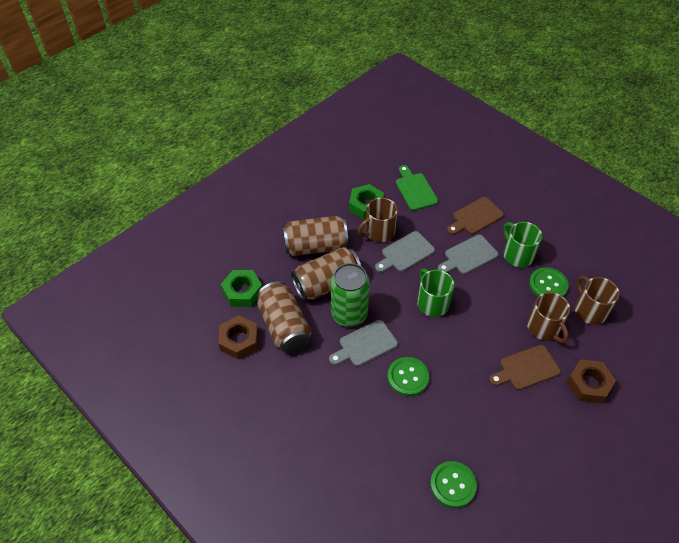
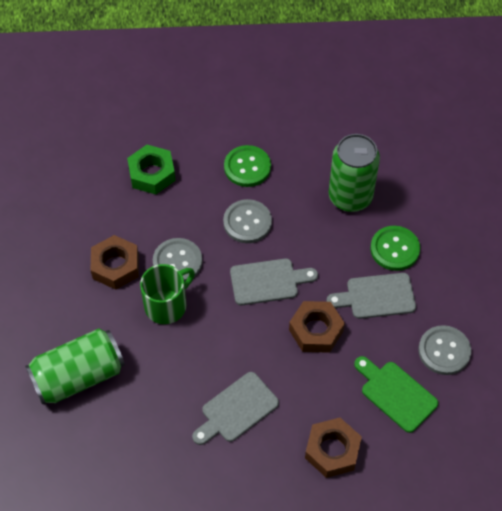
brown can: 3 -> 0
brown cutting board: 2 -> 0
brown mug: 3 -> 0
brown nut: 2 -> 3
green button: 3 -> 2
green can: 1 -> 2
green mug: 2 -> 1
green nut: 2 -> 1
grey button: 0 -> 3

